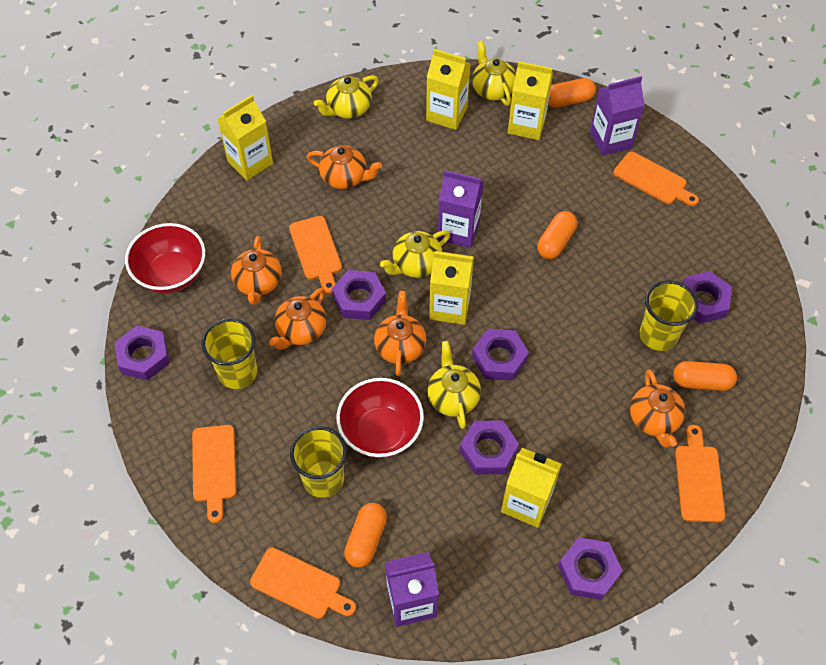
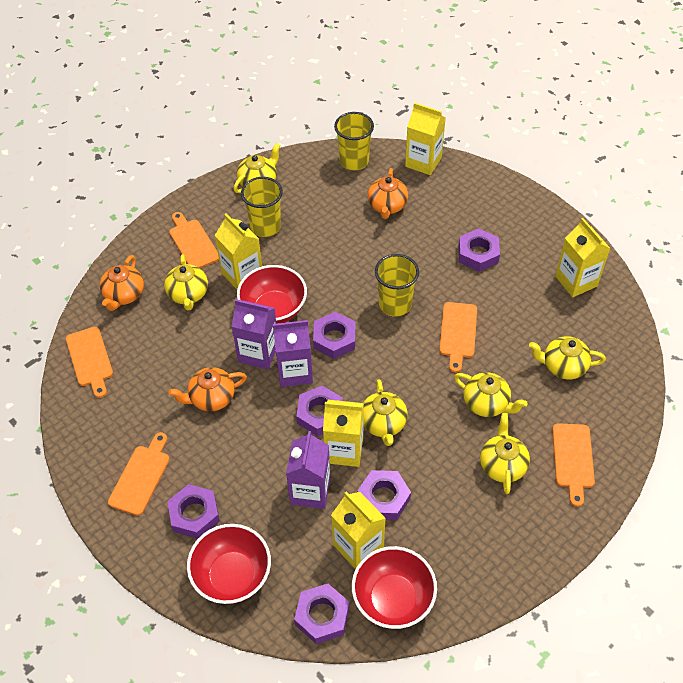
orange capsule: 4 -> 0
orange teapot: 5 -> 3
red bowl: 2 -> 3
yellow teapot: 4 -> 6

